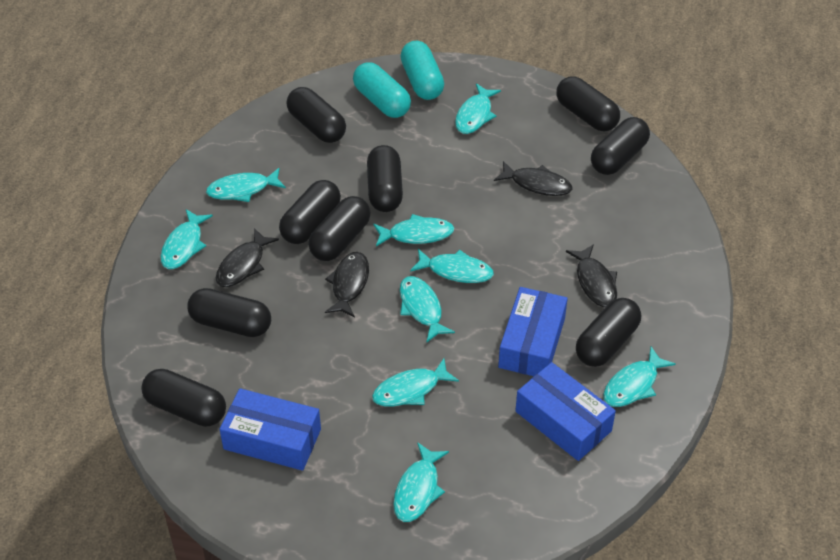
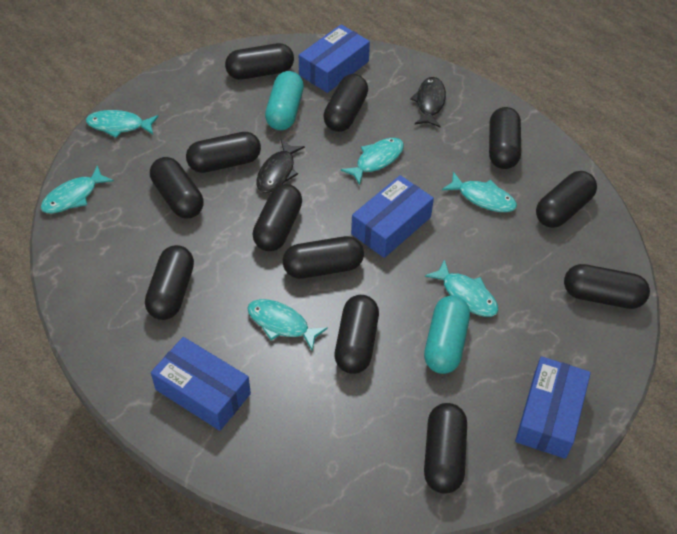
black capsule: 9 -> 12
black fish: 4 -> 2
blue box: 3 -> 4
turquoise fish: 9 -> 6

